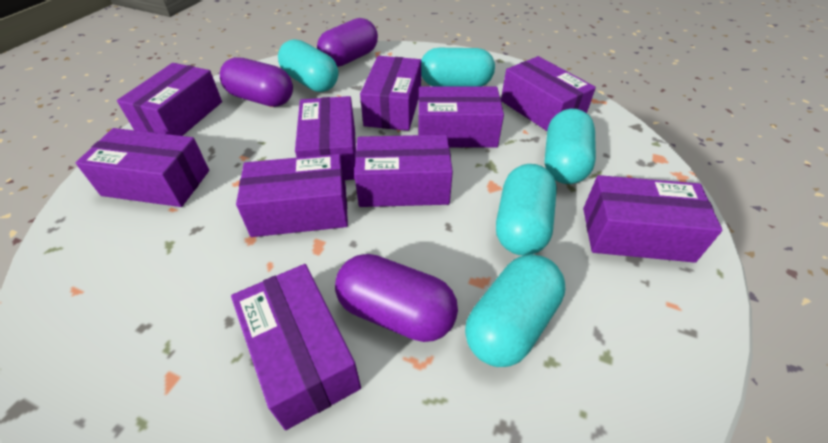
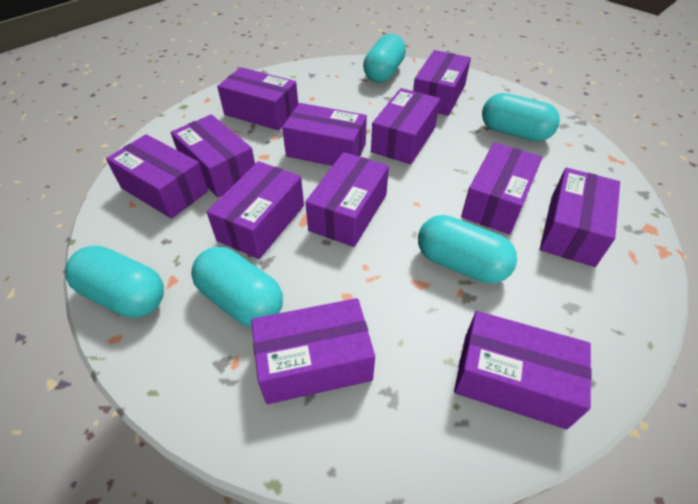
purple box: 10 -> 12
purple capsule: 3 -> 0

